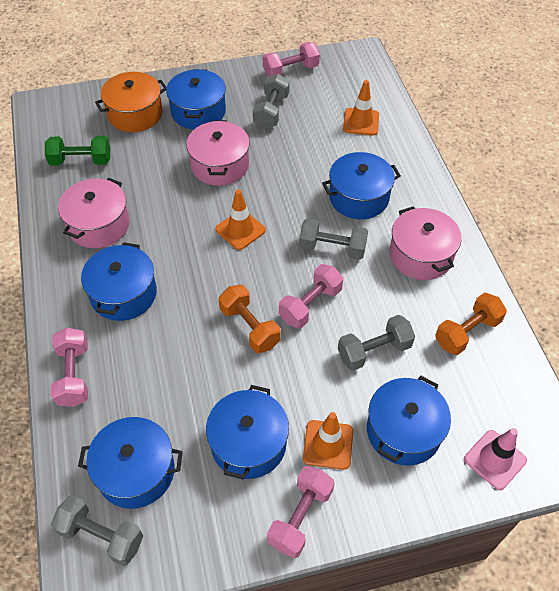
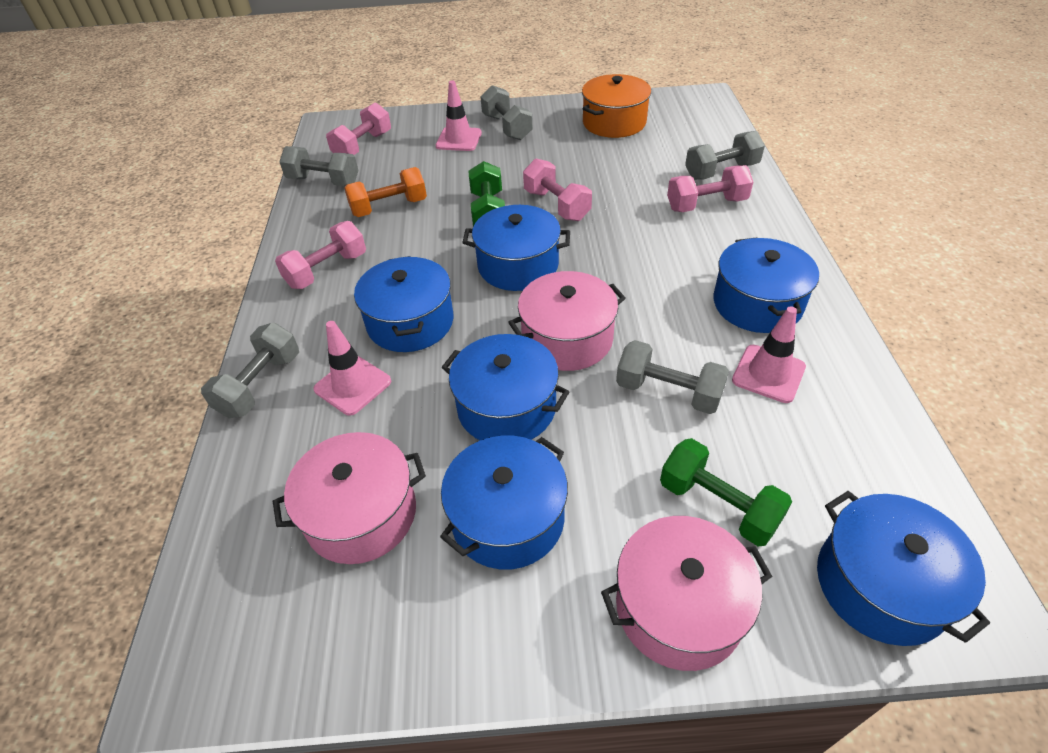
green dumbbell: 1 -> 2
grey dumbbell: 4 -> 5
orange dumbbell: 2 -> 1
orange traffic cone: 3 -> 0
pink traffic cone: 1 -> 3

